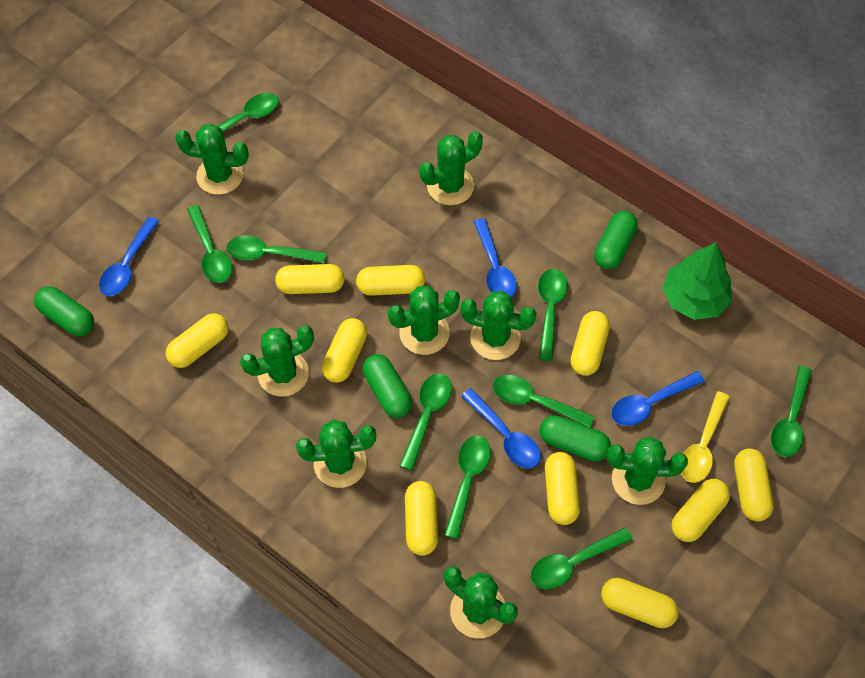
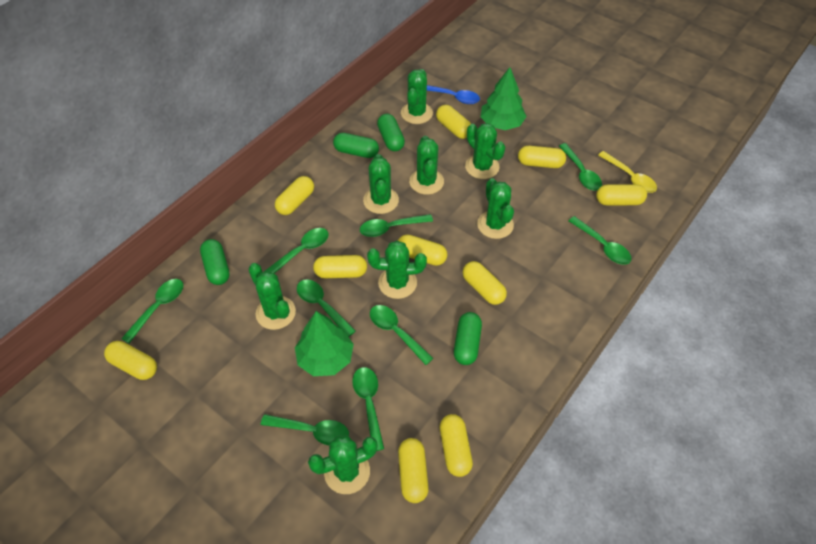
blue spoon: 4 -> 1
green tree: 1 -> 2

